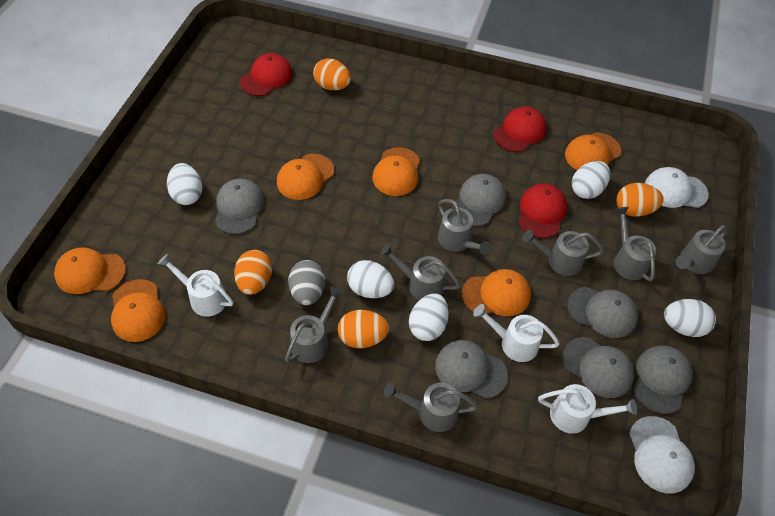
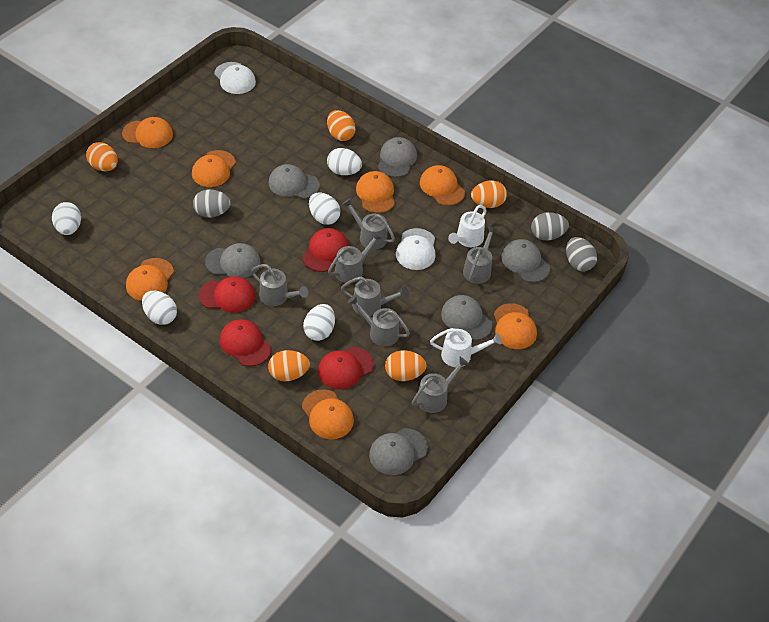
grey egg: 1 -> 3
orange cap: 6 -> 7
orange egg: 4 -> 5
red cap: 3 -> 4
white watering can: 3 -> 2

